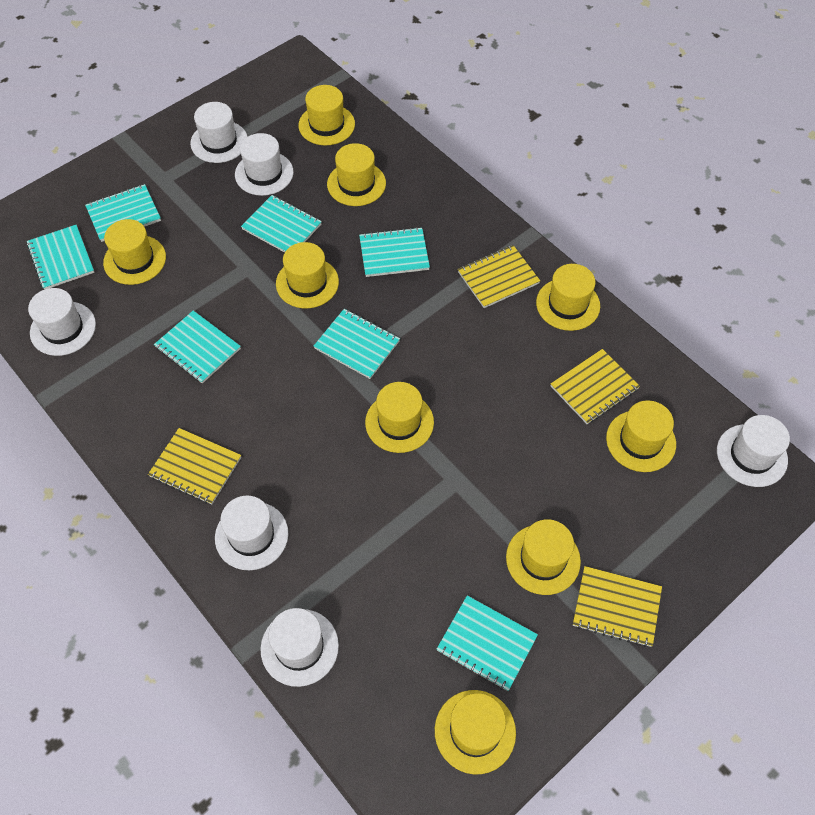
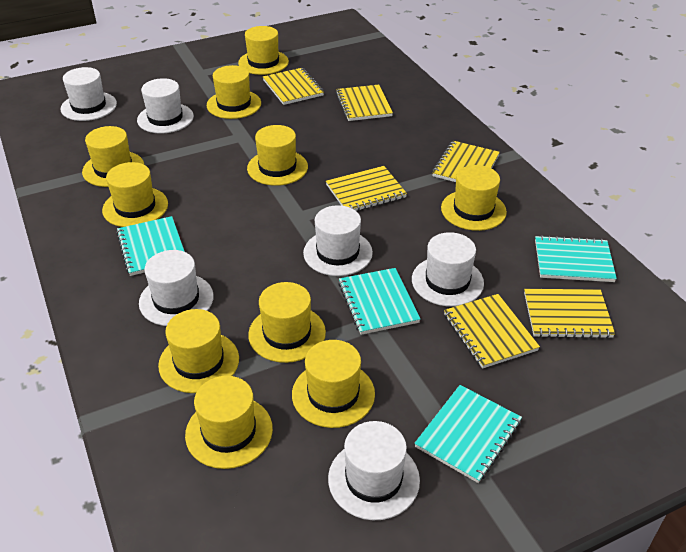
turquoise notebook: 7 -> 4
yellow hat: 9 -> 10
yellow notebook: 4 -> 6

